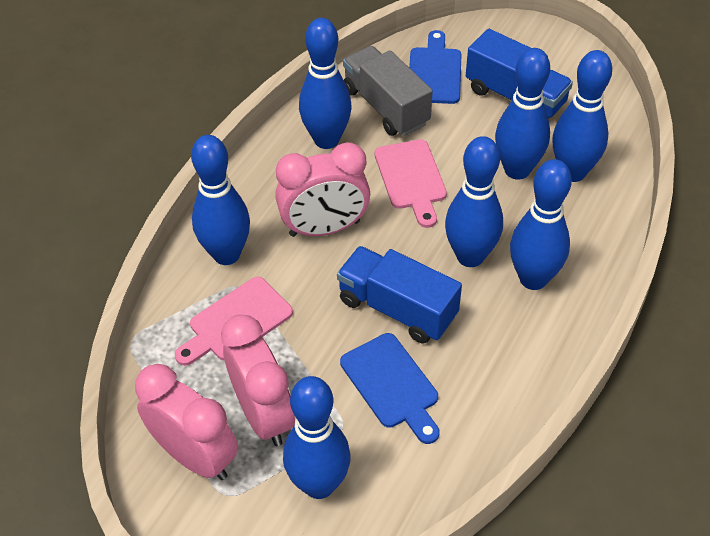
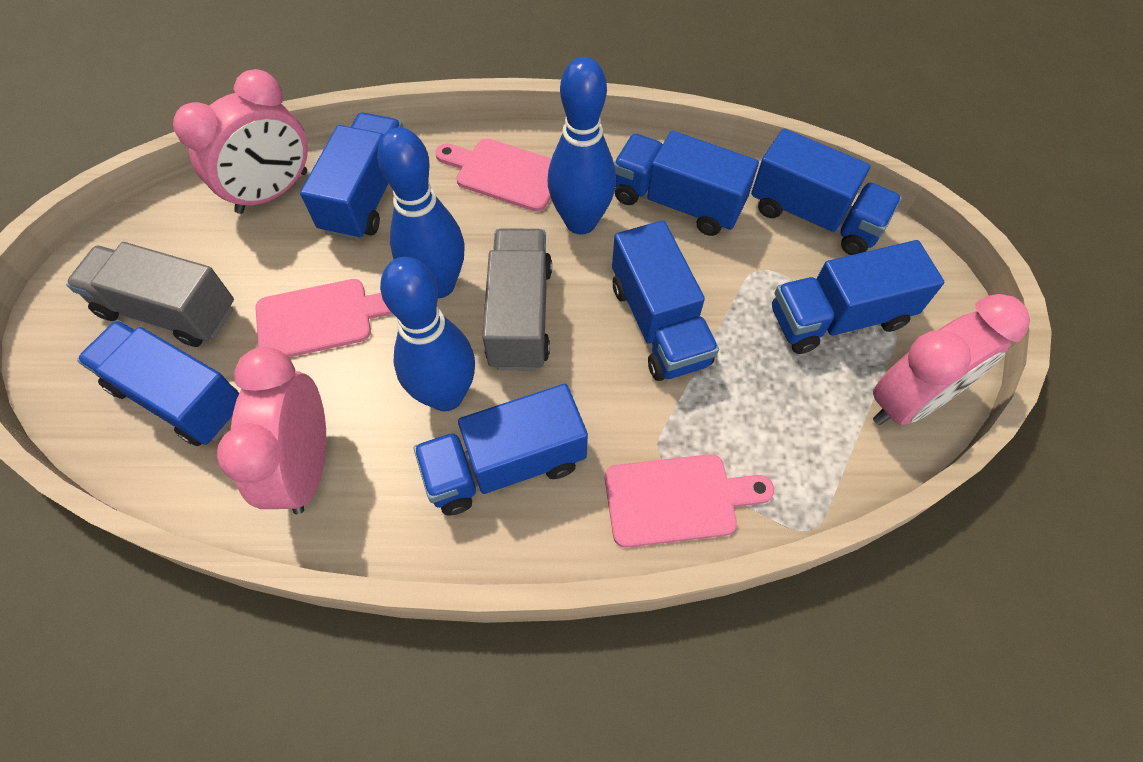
blue bowling pin: 7 -> 3
blue cutting board: 2 -> 0
blue truck: 2 -> 7
grey truck: 1 -> 2
pink cutting board: 2 -> 3

